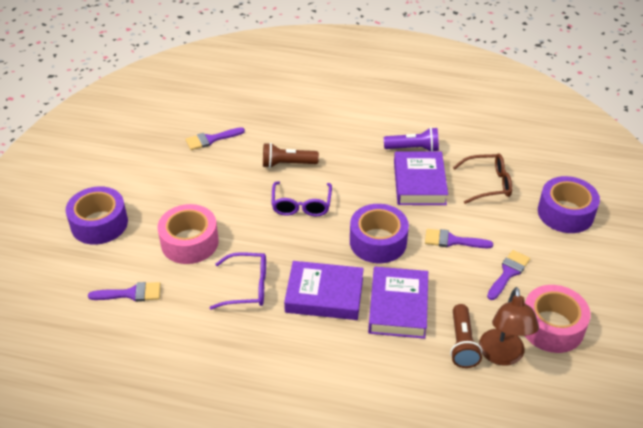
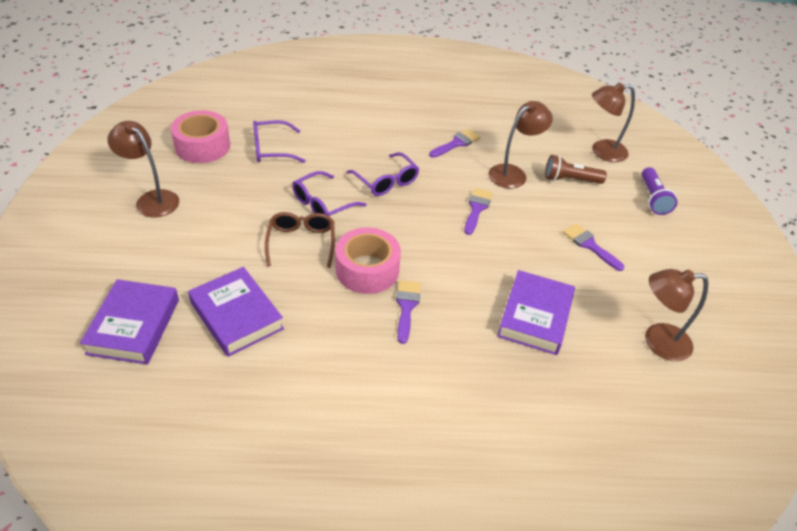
brown flashlight: 2 -> 1
brown lamp: 1 -> 4
purple glasses: 2 -> 3
purple tape: 3 -> 0

